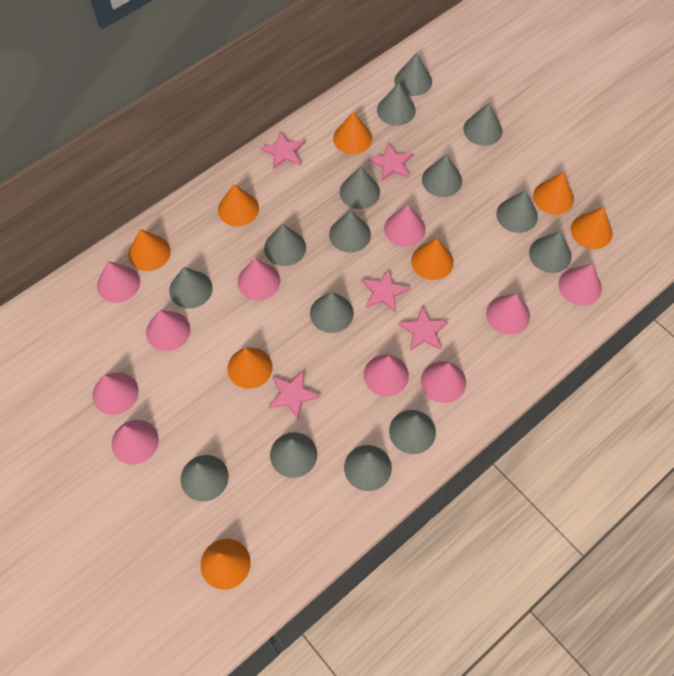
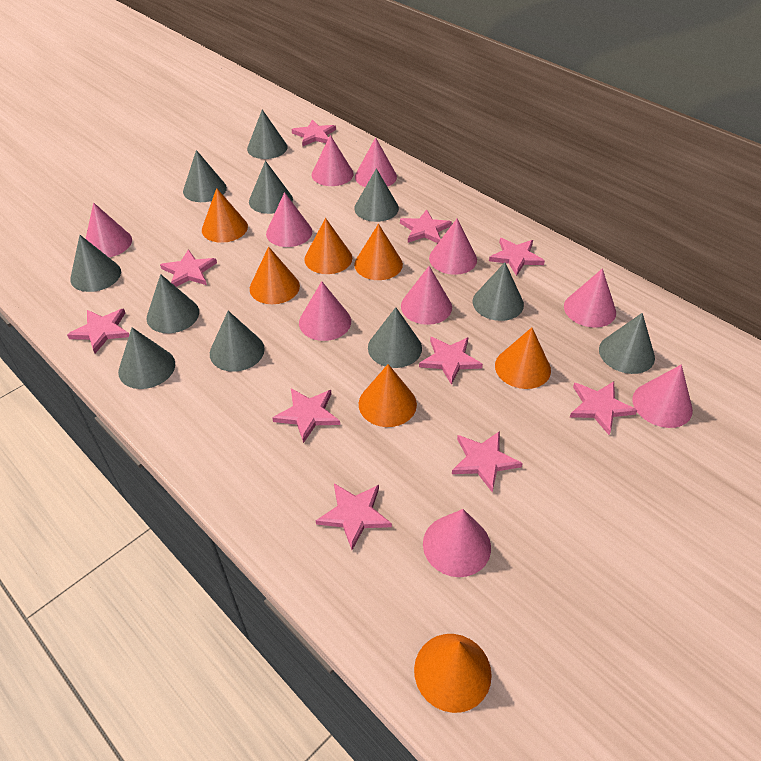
grey cone: 15 -> 11
orange cone: 8 -> 7
pink star: 5 -> 10

